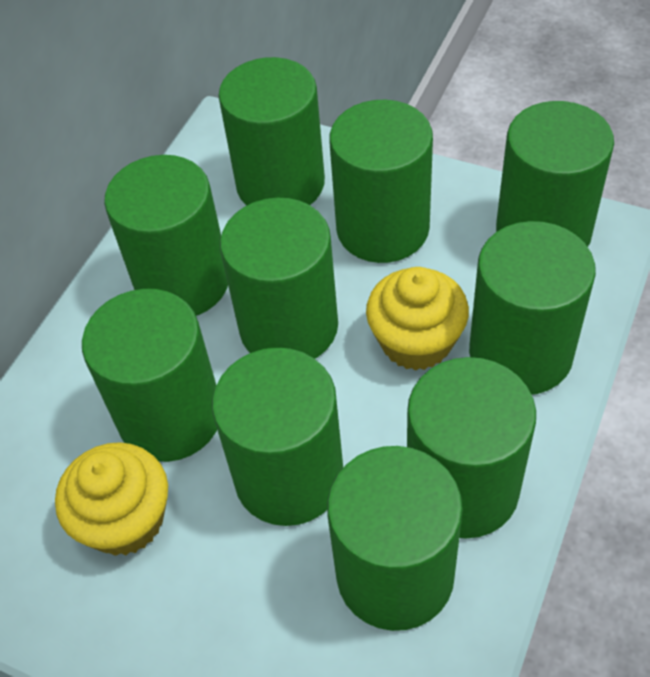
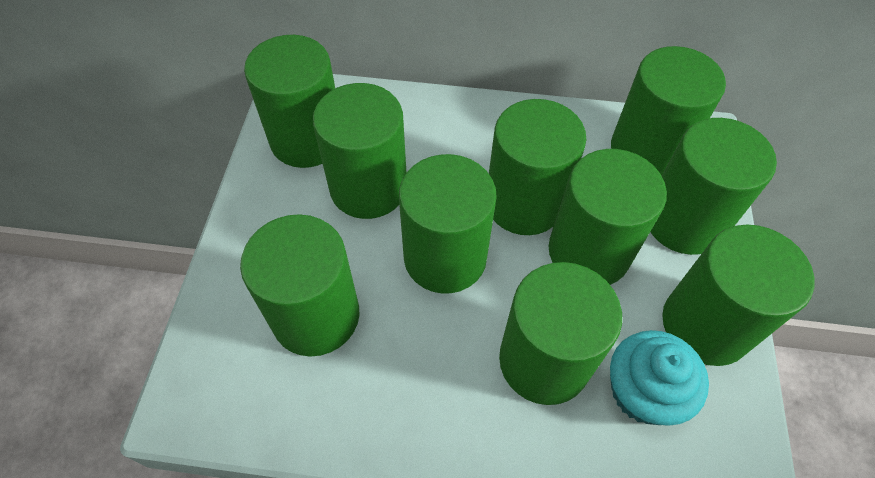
turquoise cupcake: 0 -> 1
yellow cupcake: 2 -> 0

